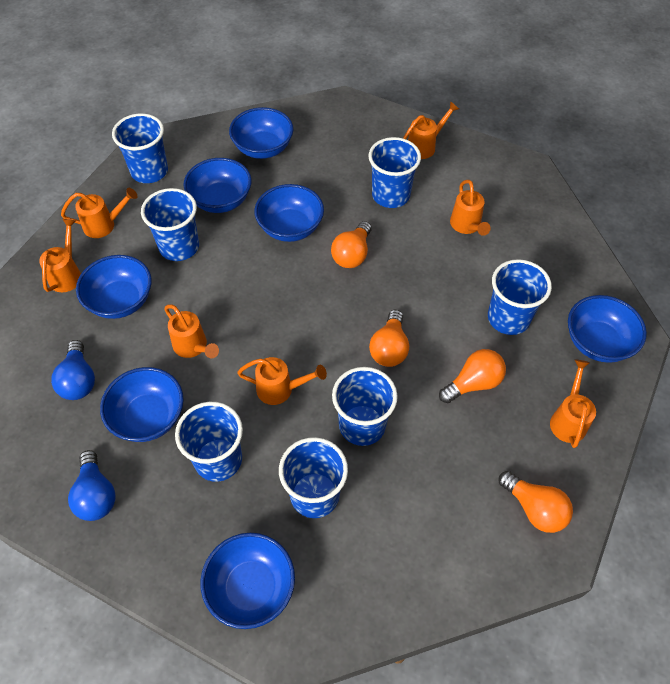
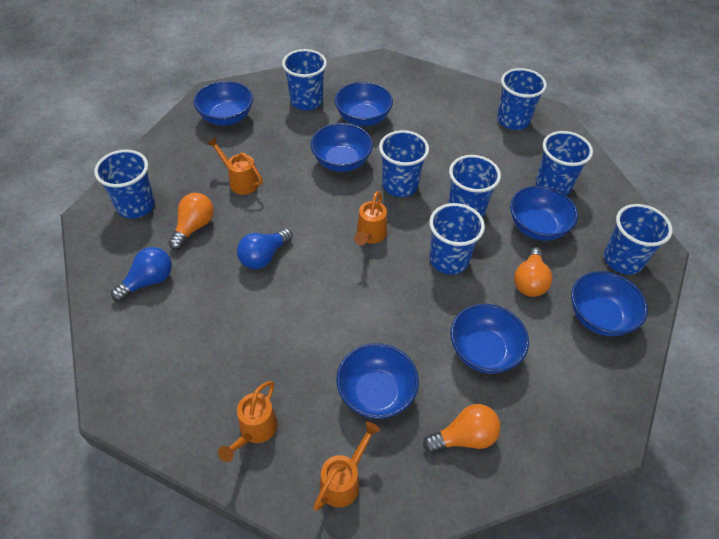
blue cup: 7 -> 8
orange light bulb: 4 -> 3
orange watering can: 7 -> 4

